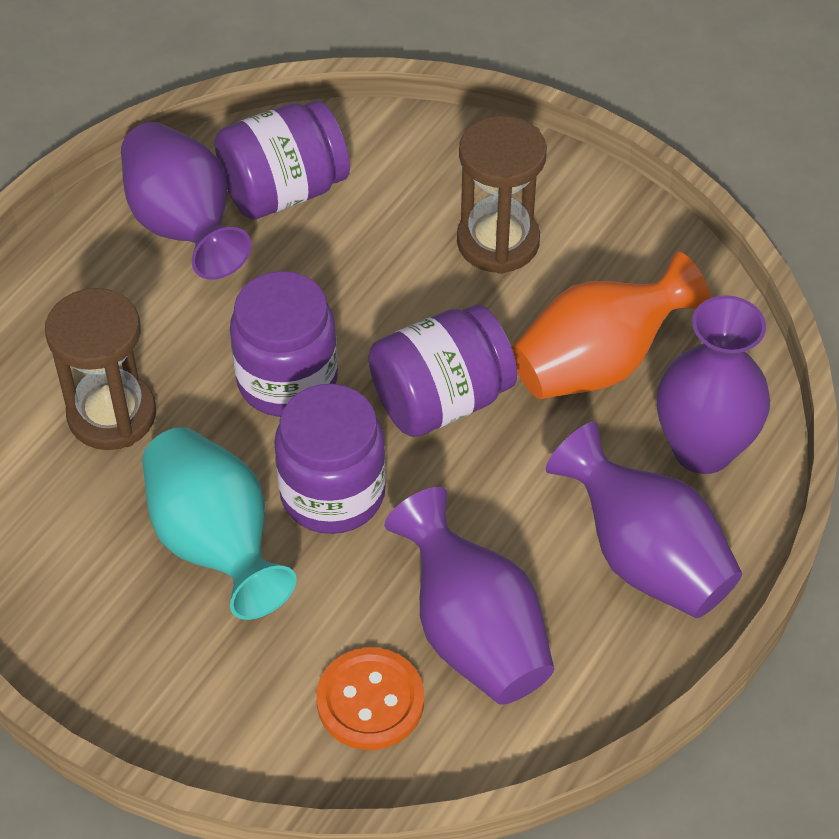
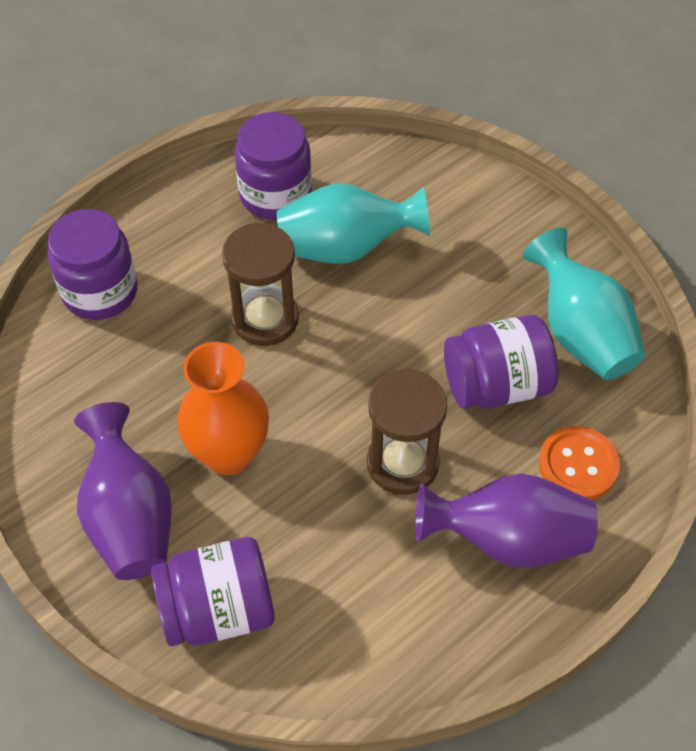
purple vase: 4 -> 2
turquoise vase: 1 -> 2

